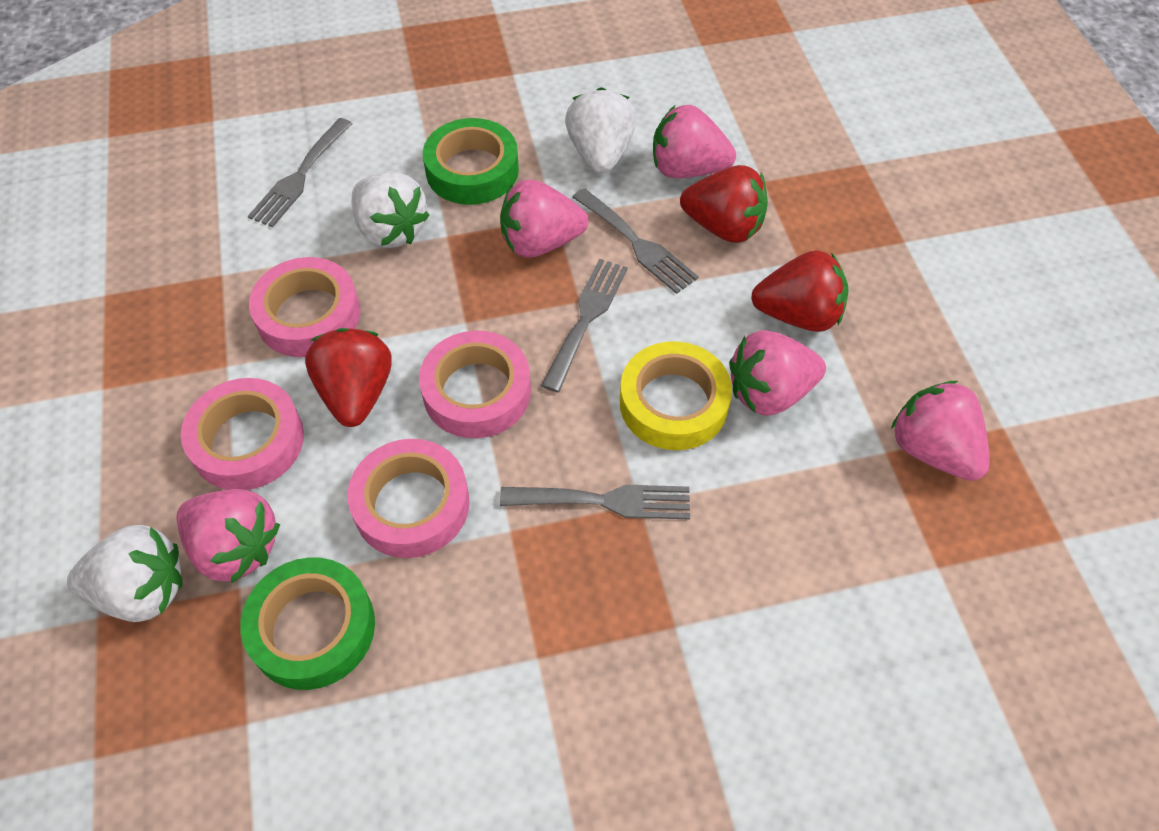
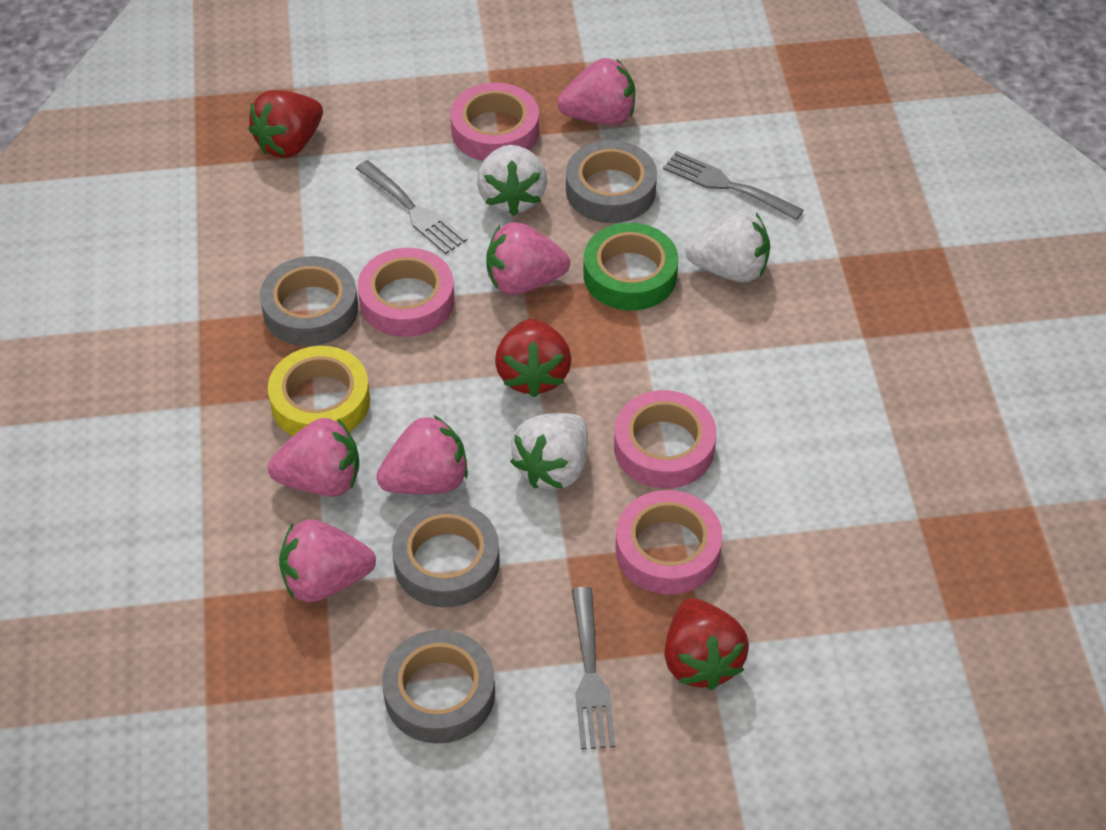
green tape: 2 -> 1
grey fork: 4 -> 3
grey tape: 0 -> 4

